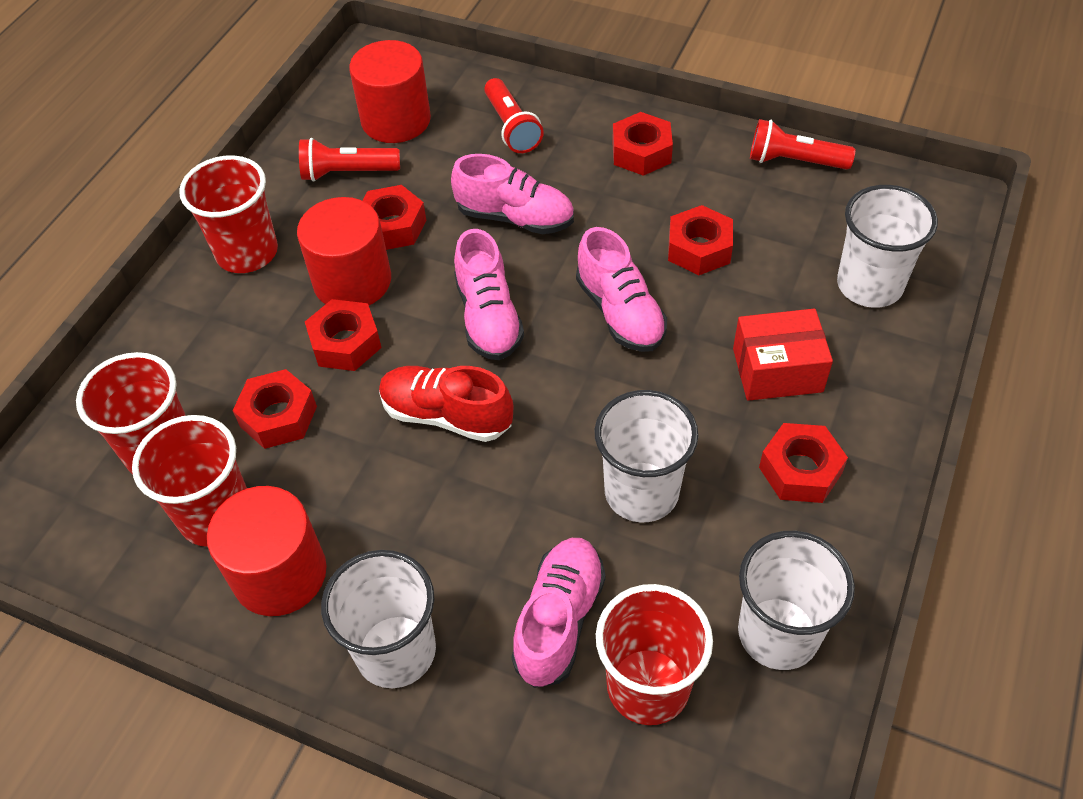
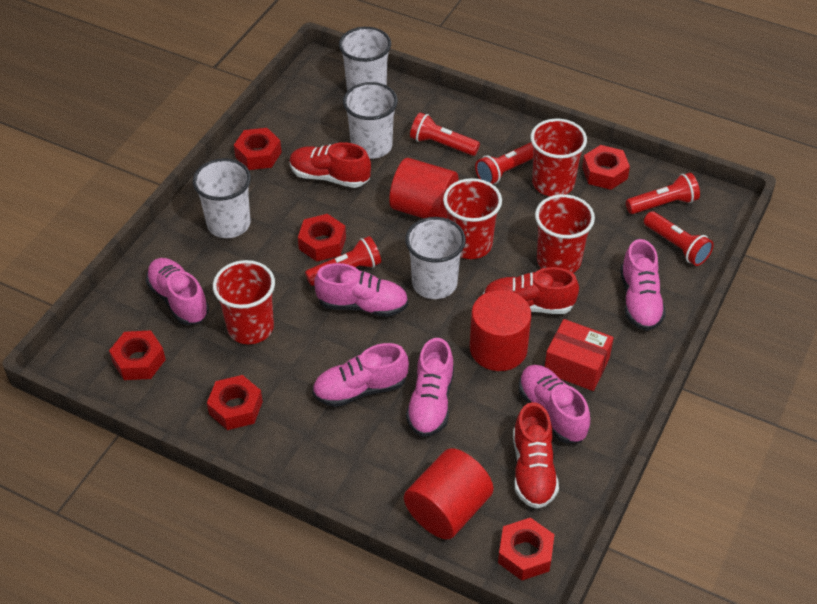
pink shoe: 4 -> 6
red flashlight: 3 -> 5
red shoe: 1 -> 3

